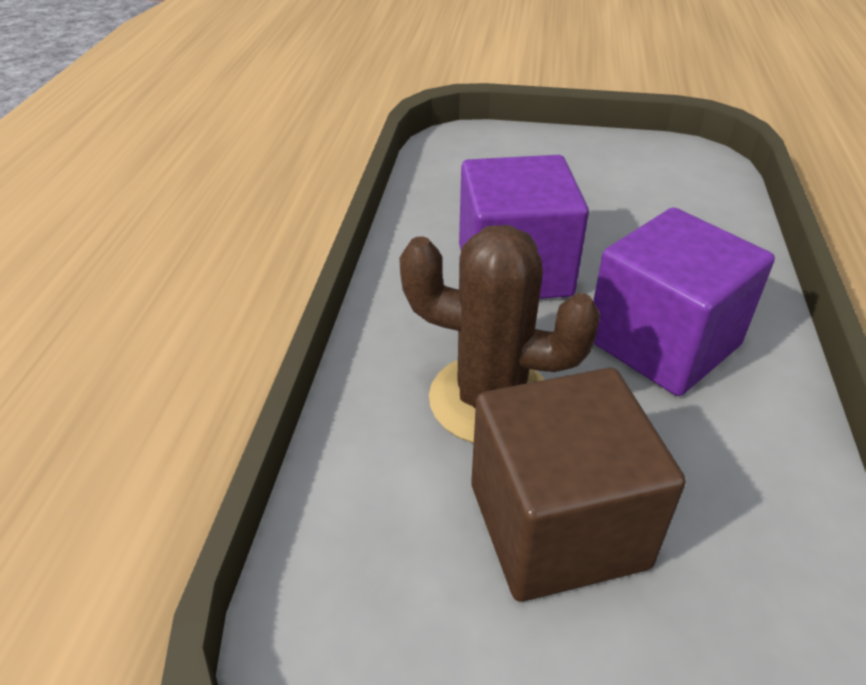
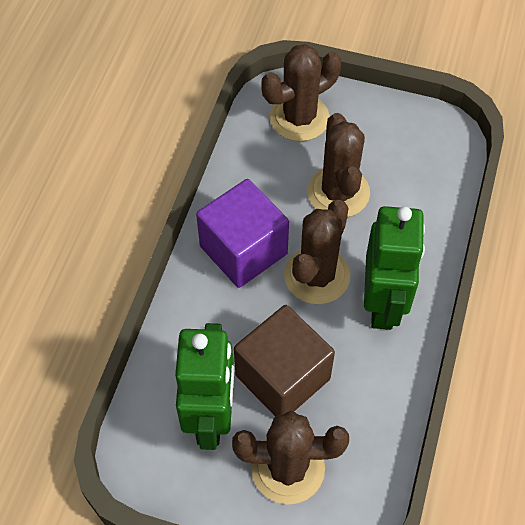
brown cactus: 1 -> 4
green robot: 0 -> 2
purple cube: 2 -> 1

